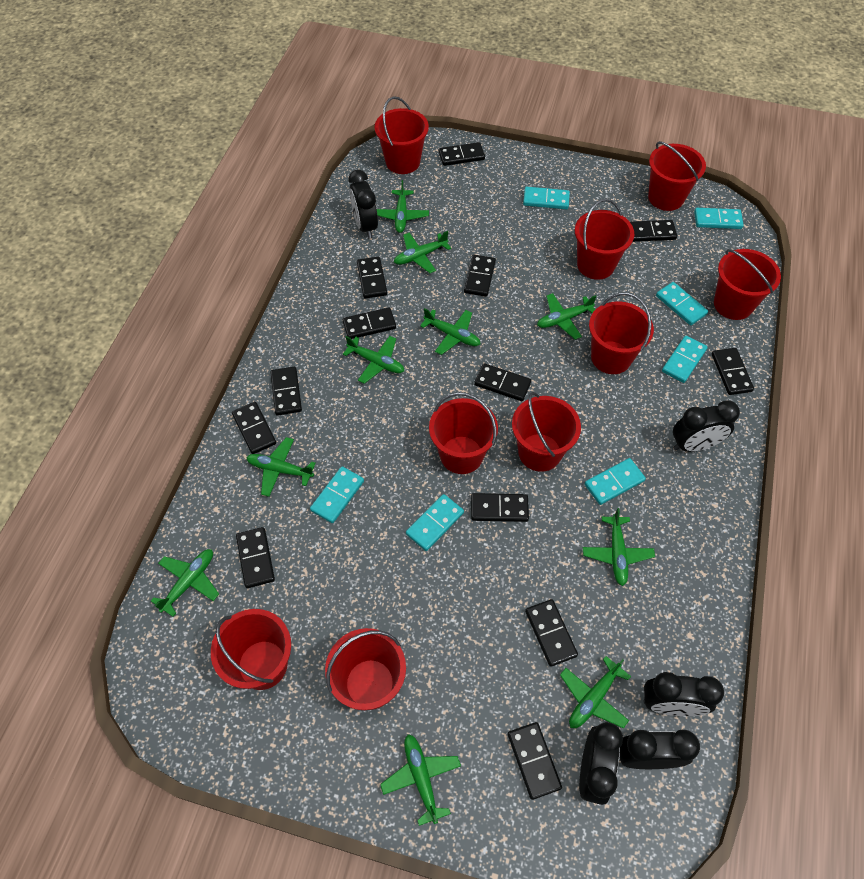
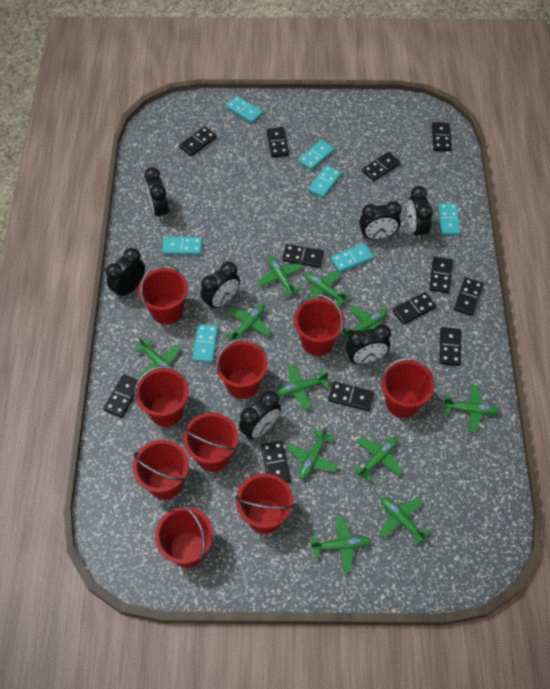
black clock: 5 -> 7
black domino: 13 -> 12
green plane: 10 -> 11

